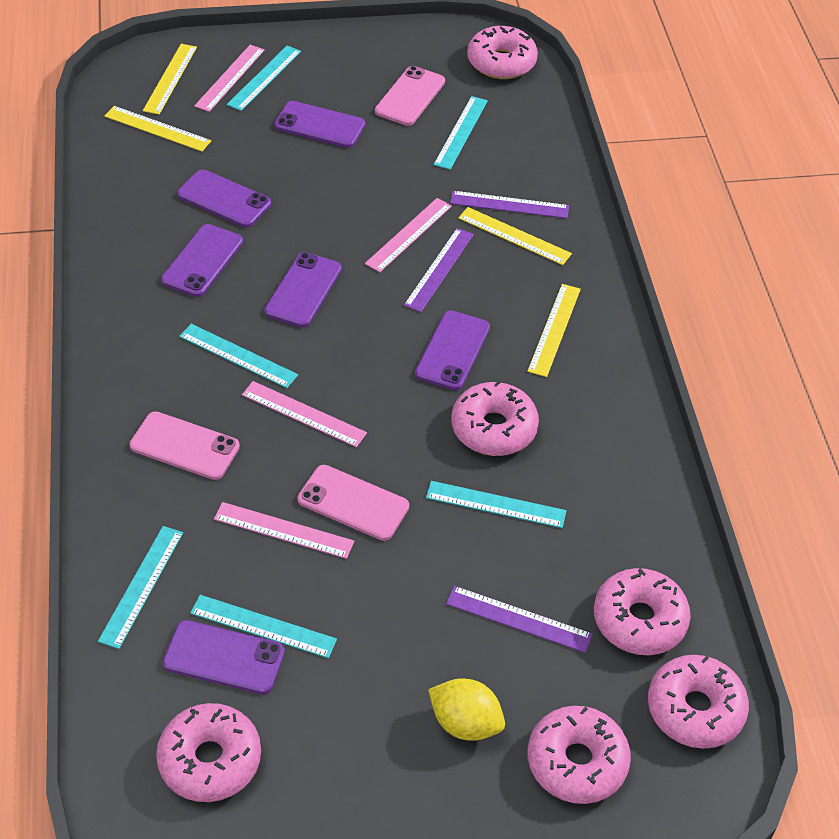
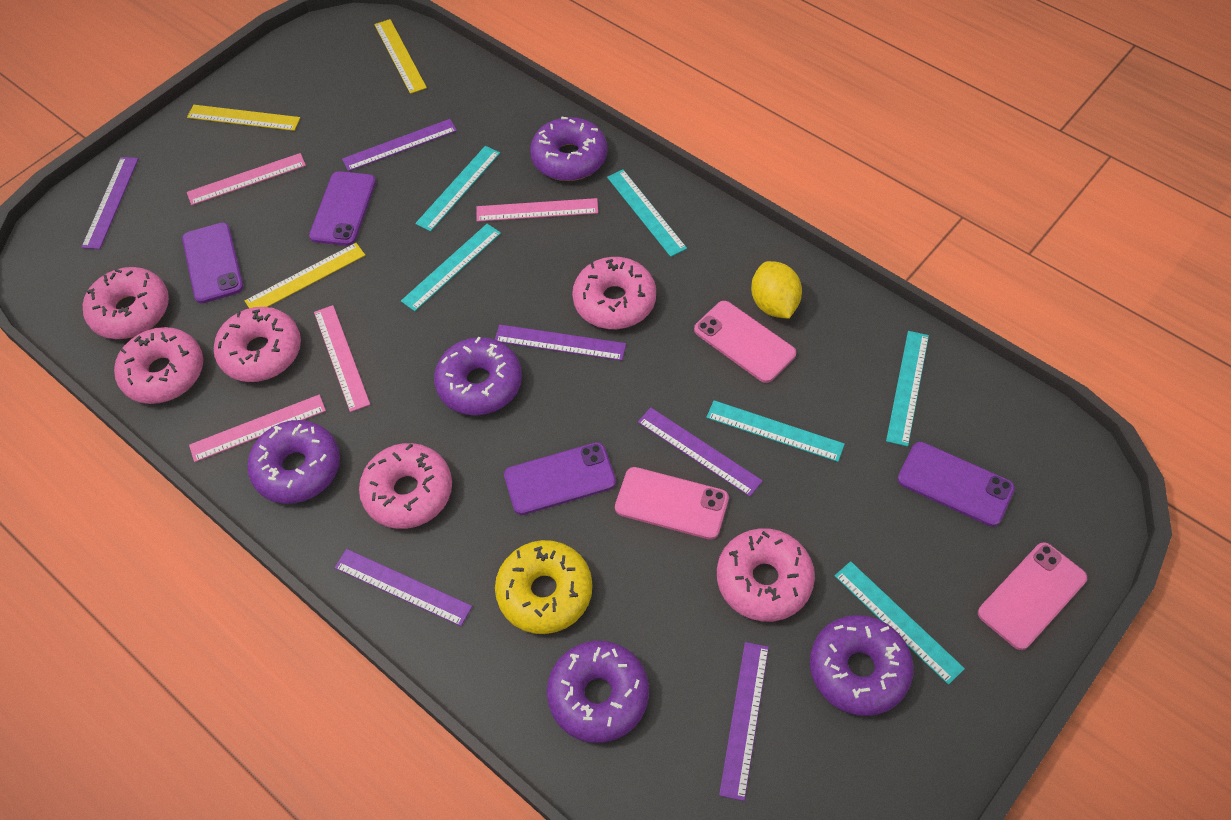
purple donut: 0 -> 5
purple phone: 6 -> 4
purple ruler: 3 -> 6
yellow donut: 0 -> 1
yellow ruler: 4 -> 3

